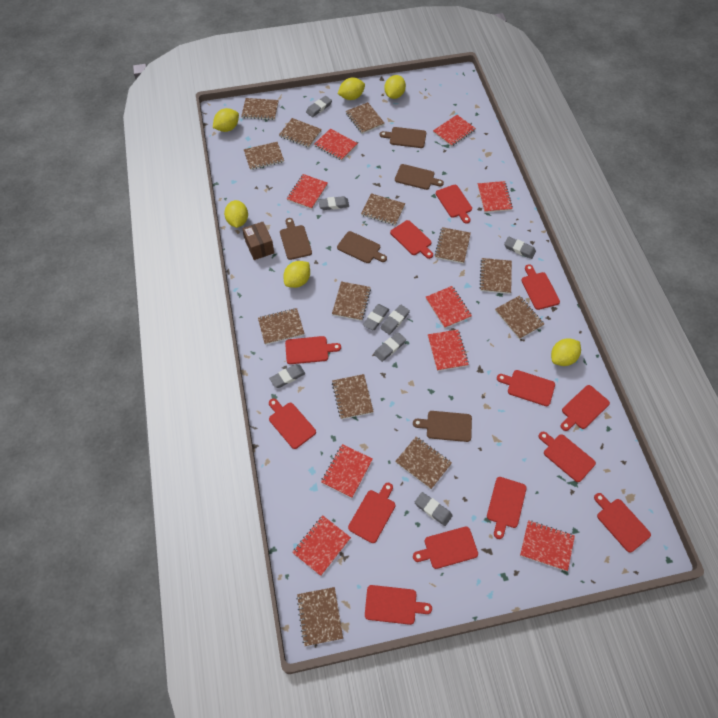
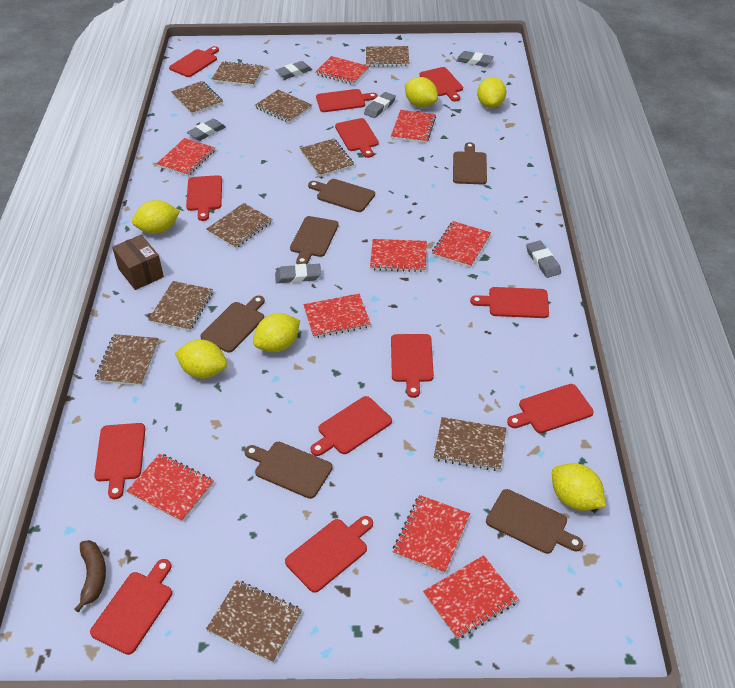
brown banana: 0 -> 1
brown cutting board: 5 -> 6
brown notebook: 13 -> 10
grey eraser: 8 -> 6
red cutting board: 13 -> 12

